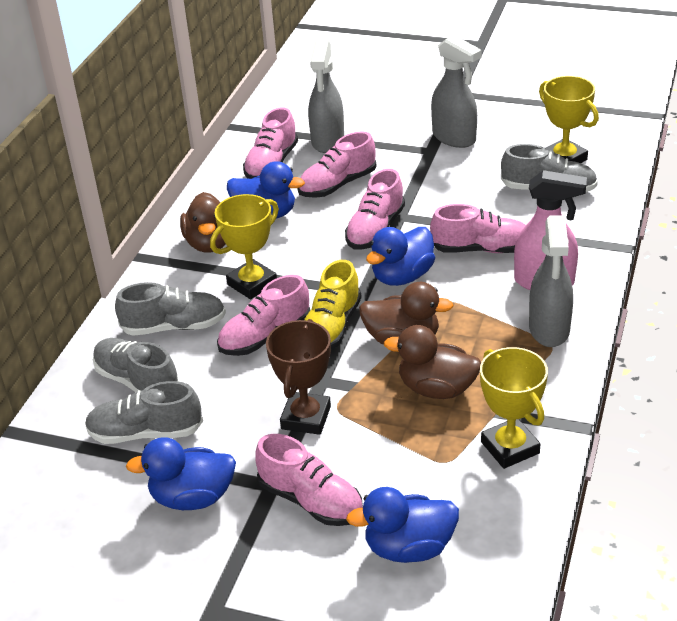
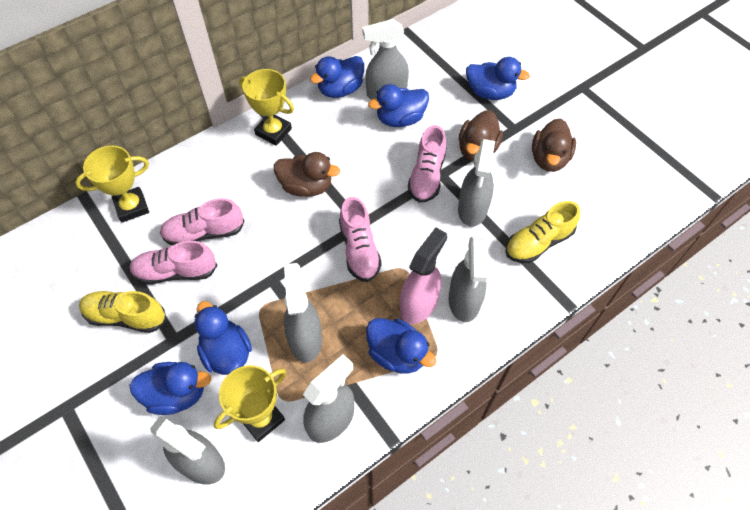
blue duck: 4 -> 6
brown trophy: 1 -> 0
grey shoe: 4 -> 0
grey spray bottle: 3 -> 6
pink shoe: 6 -> 4
yellow shoe: 1 -> 2

